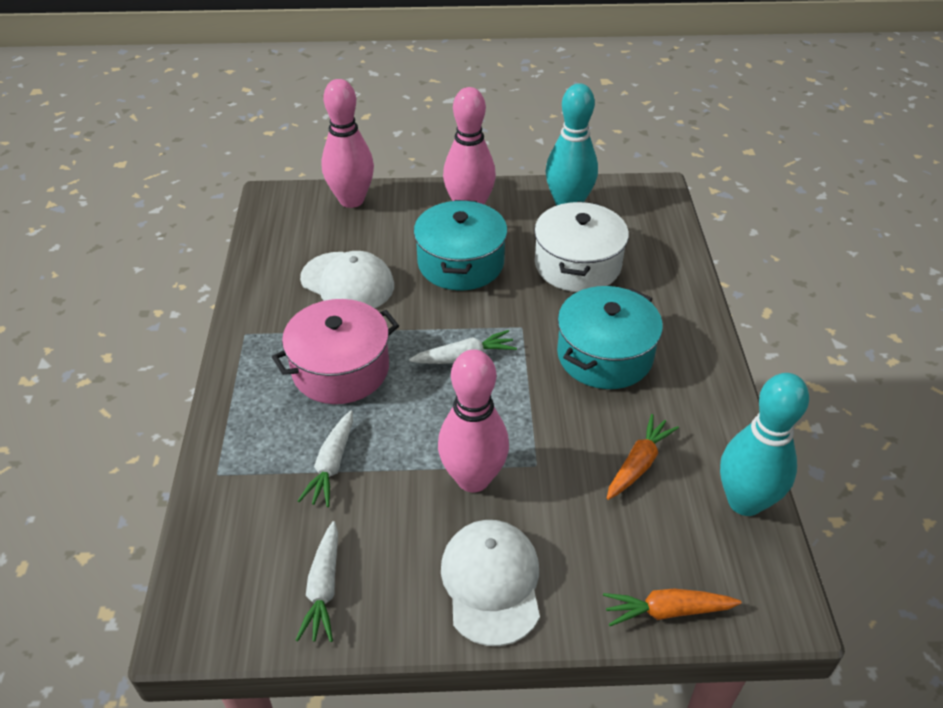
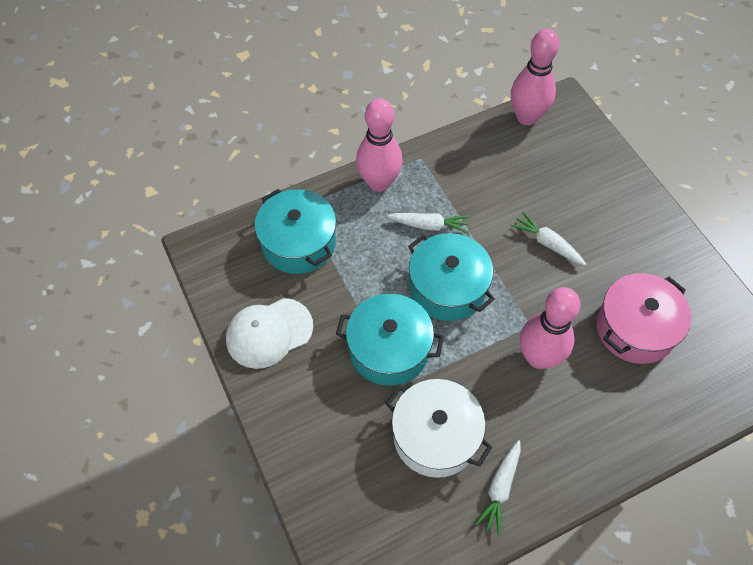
orange carrot: 2 -> 0
turquoise bowling pin: 2 -> 0
turquoise pot: 2 -> 3
white cap: 2 -> 1

